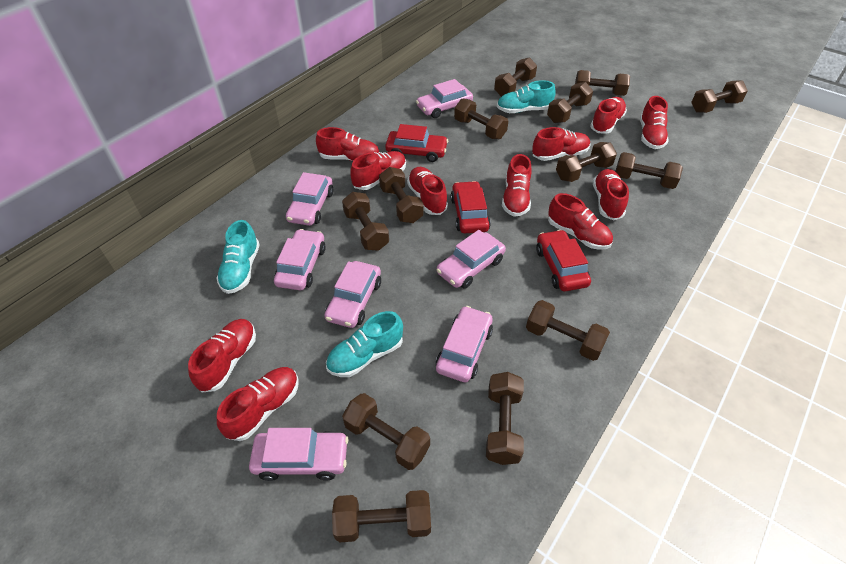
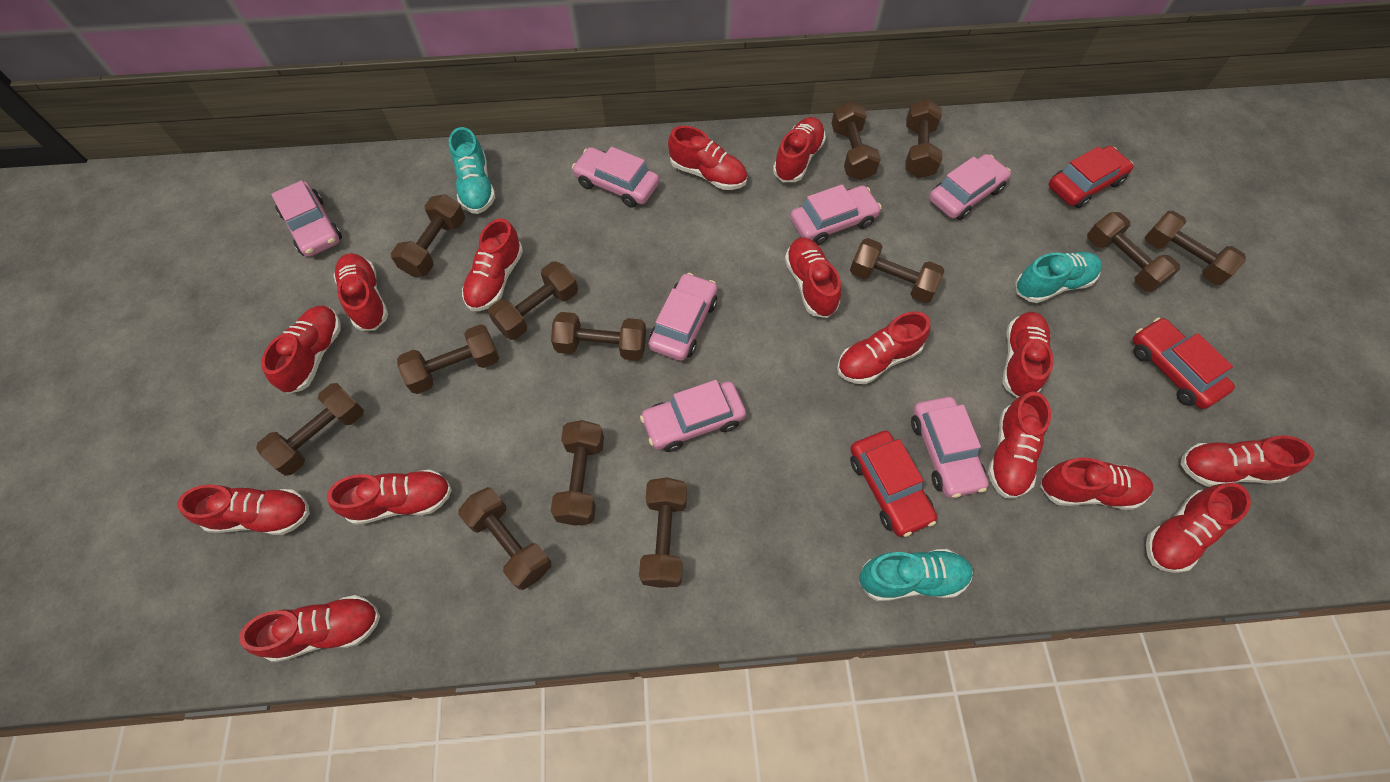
red shoe: 11 -> 15

